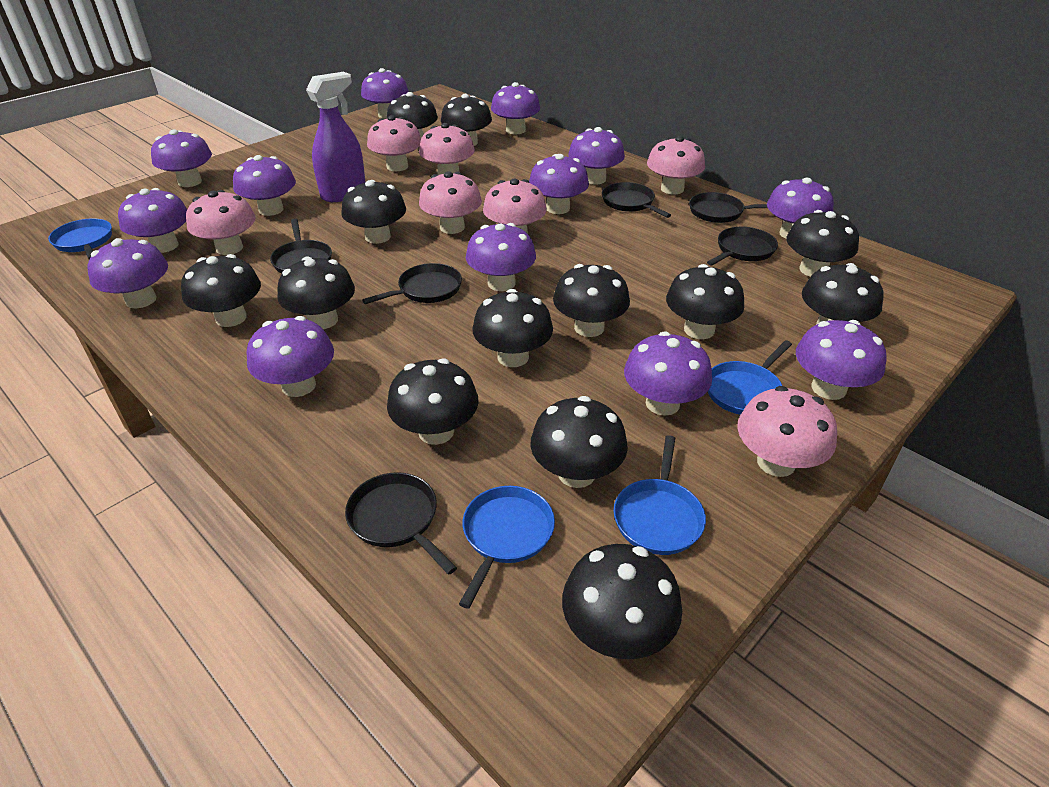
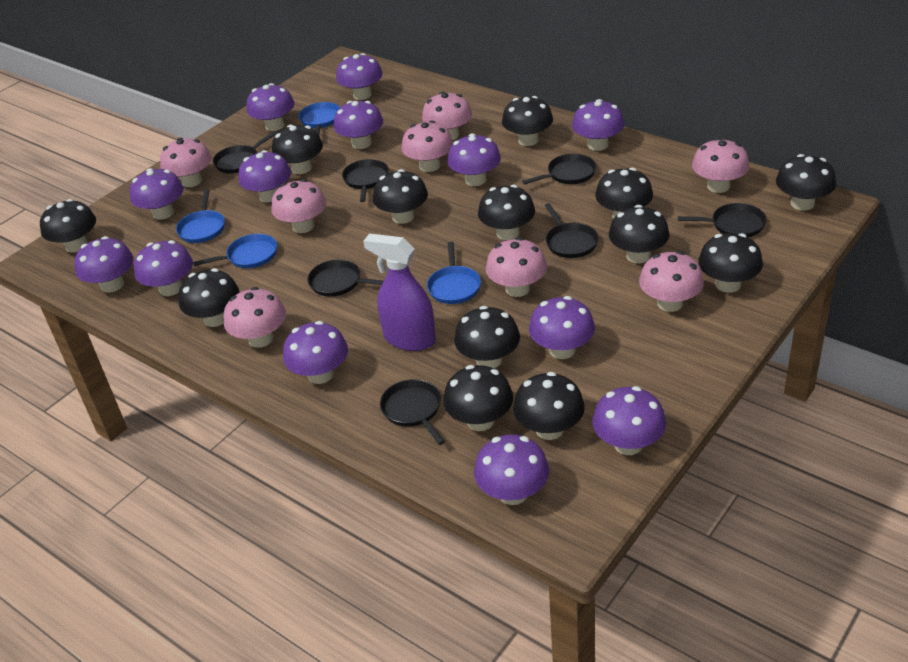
black pan: 6 -> 7
pink mushroom: 7 -> 8

